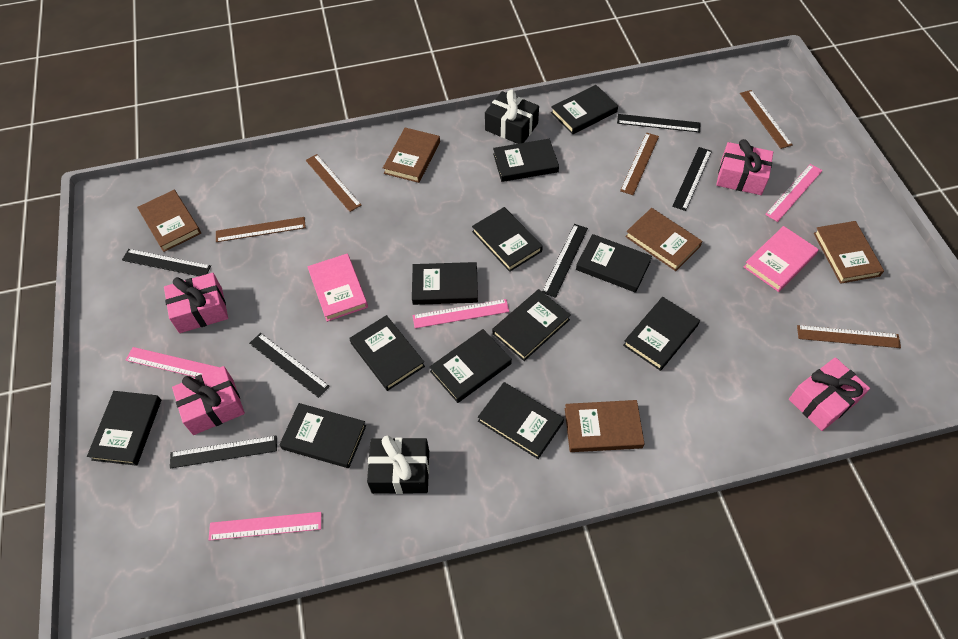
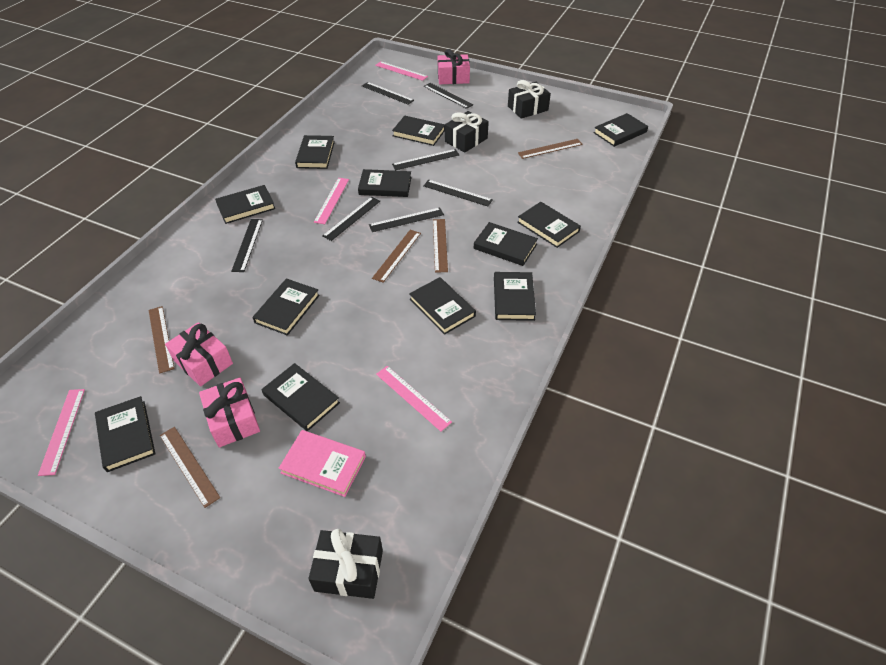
black gift: 2 -> 3
black ruler: 6 -> 7
brown book: 5 -> 0
pink book: 2 -> 1
pink gift: 4 -> 3

